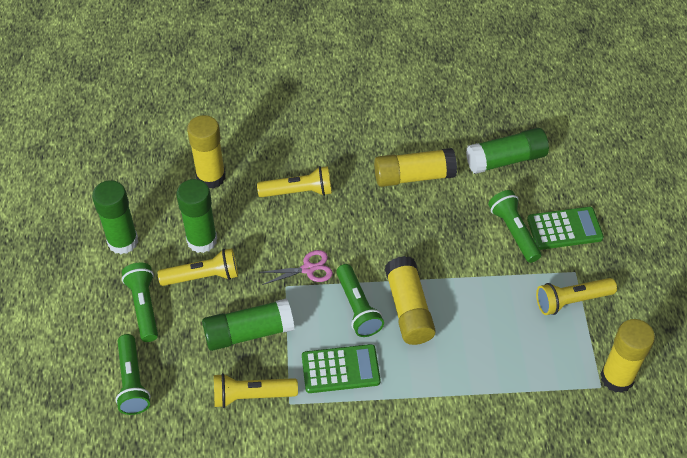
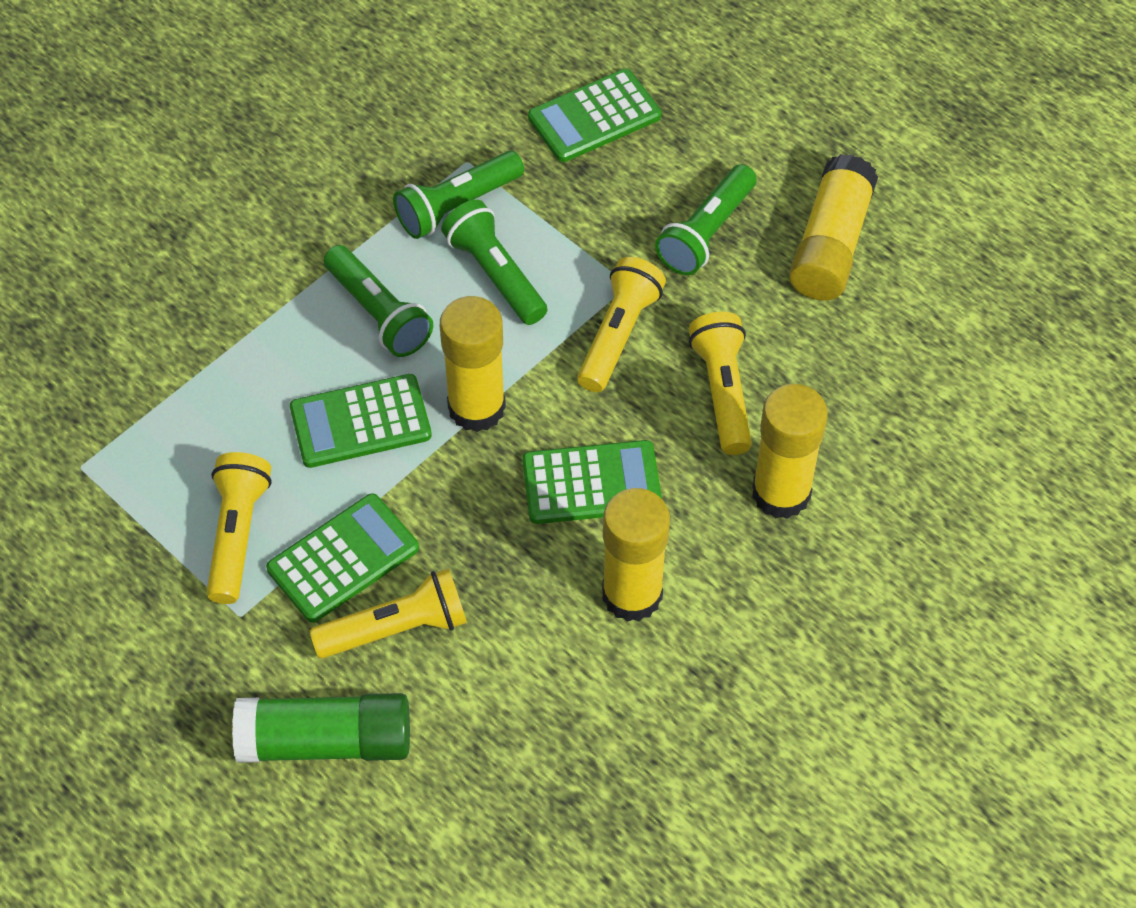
green calculator: 2 -> 4
green glue stick: 4 -> 1
pink scissors: 1 -> 0

